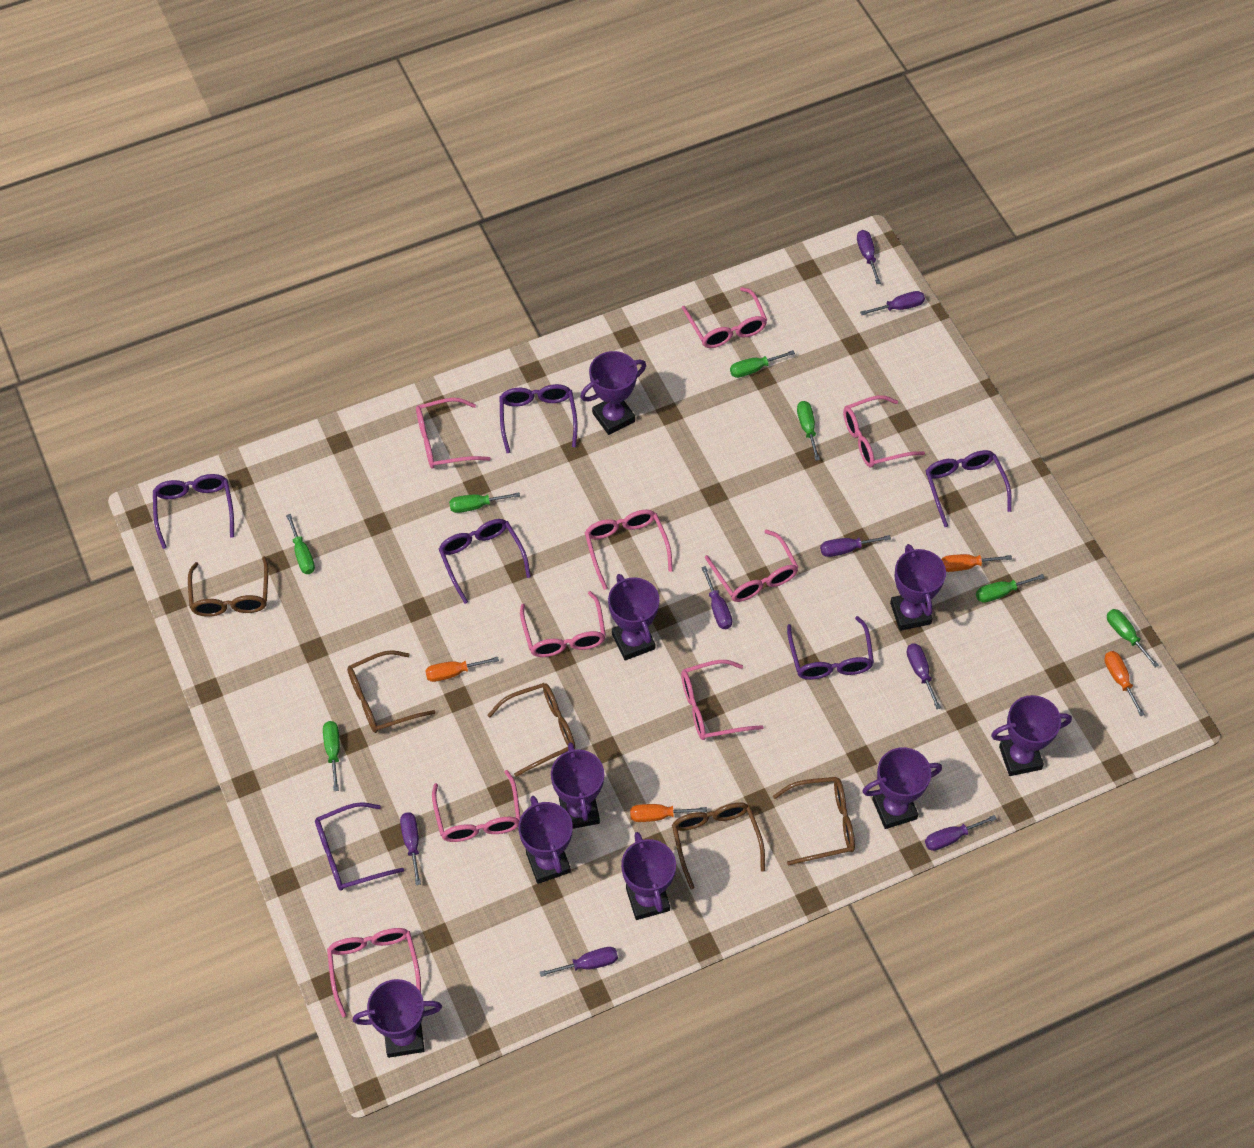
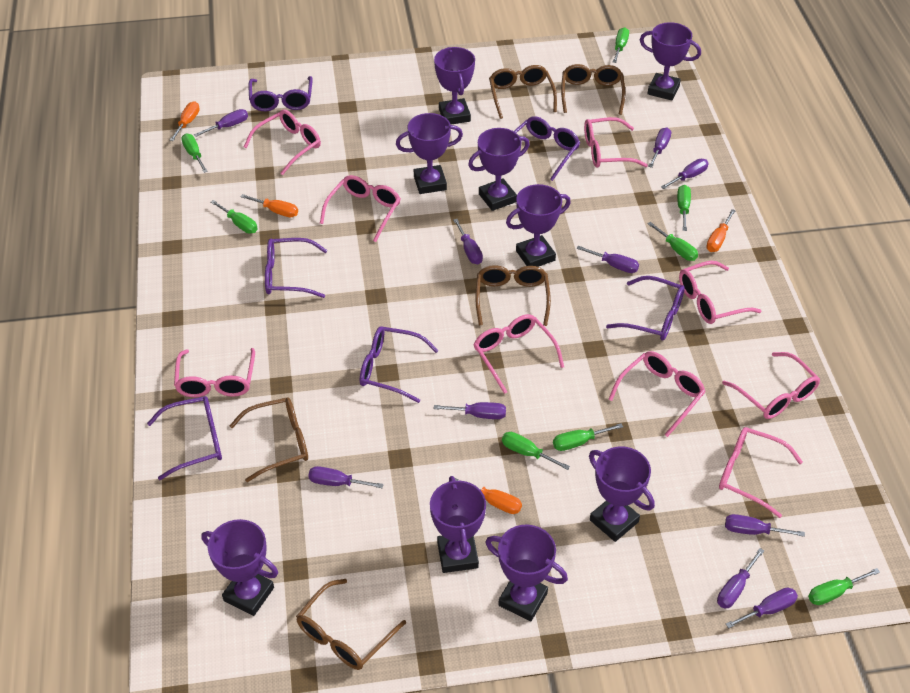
green screwdriver: 7 -> 8
purple screwdriver: 8 -> 10

